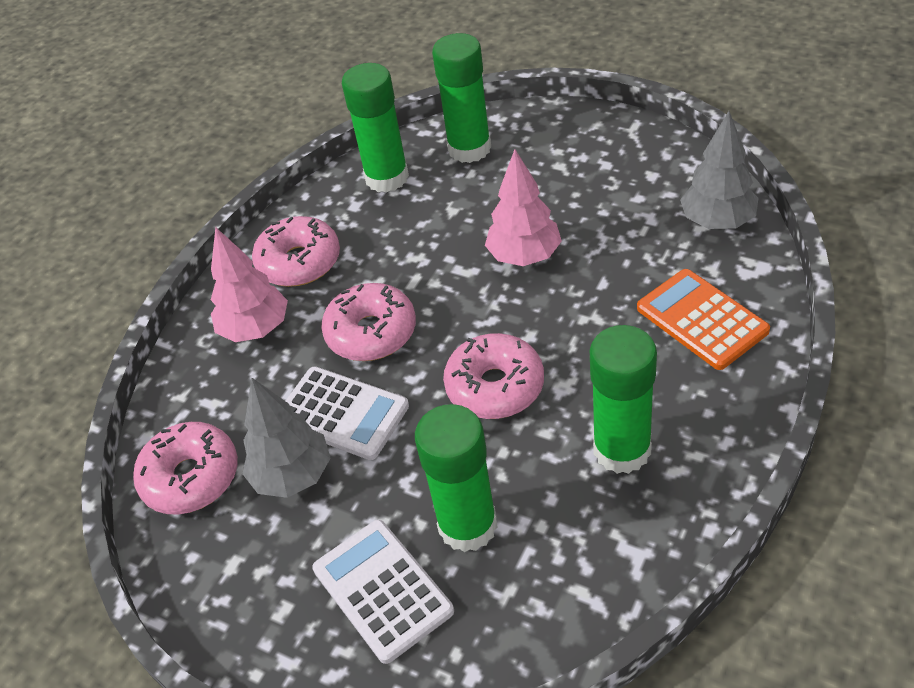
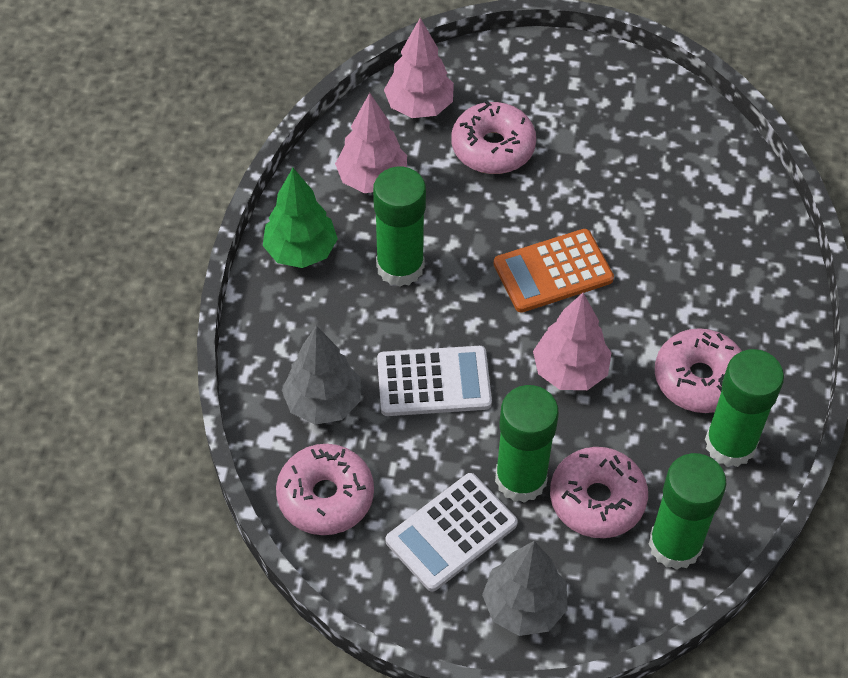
green tree: 0 -> 1
pink tree: 2 -> 3

